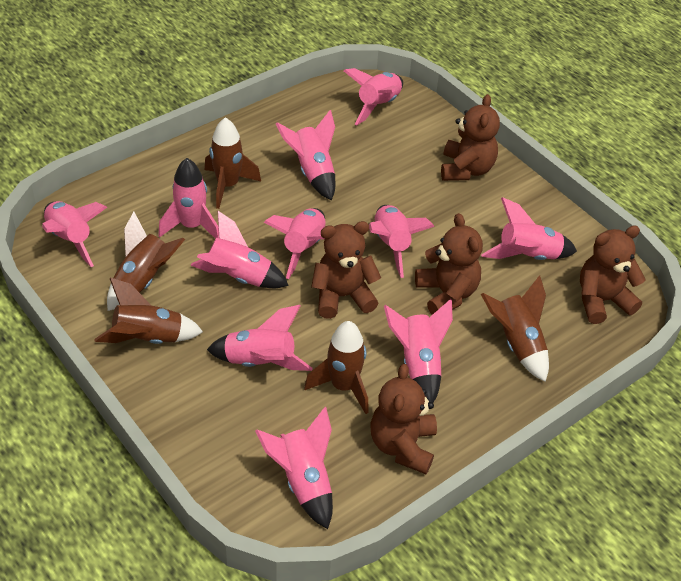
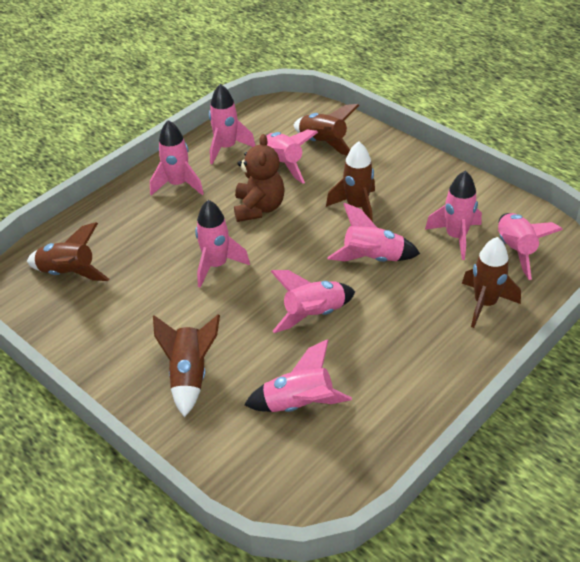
brown teddy bear: 5 -> 1
pink rocket: 11 -> 9

